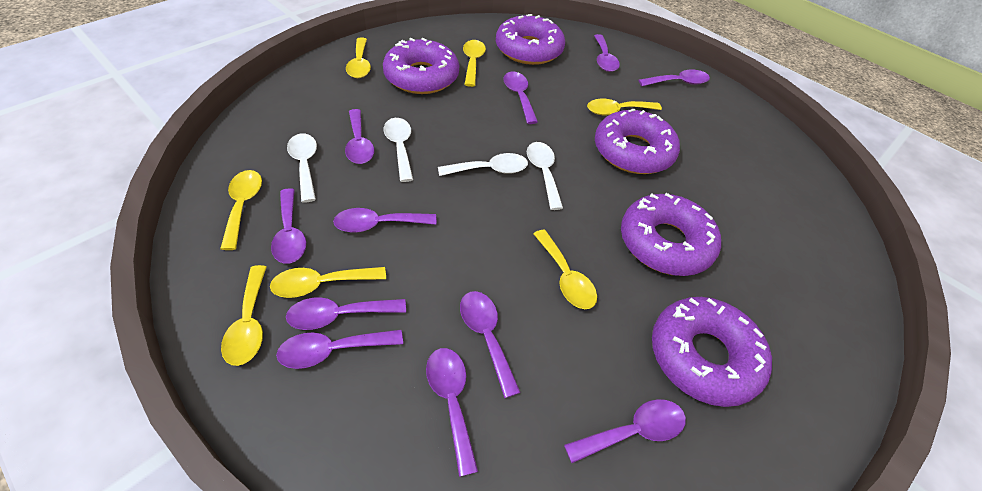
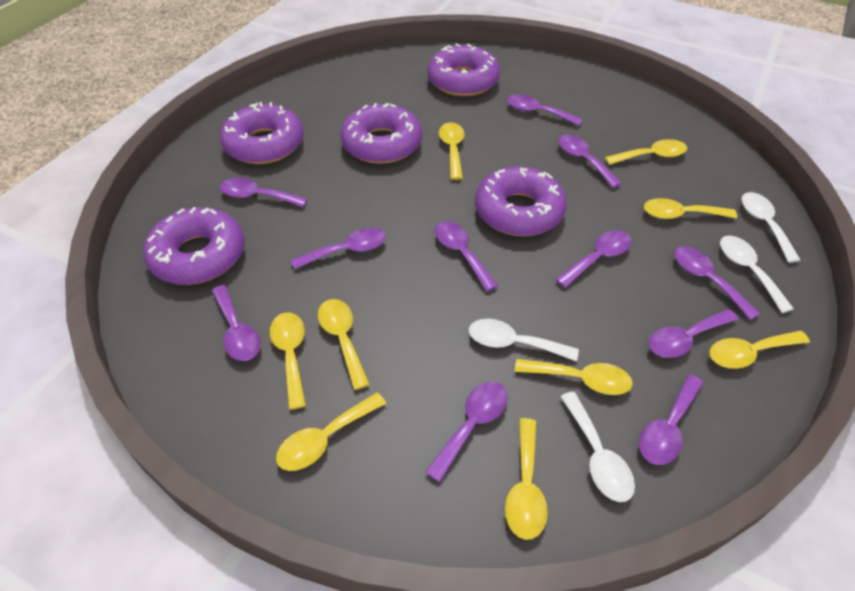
yellow spoon: 7 -> 9

